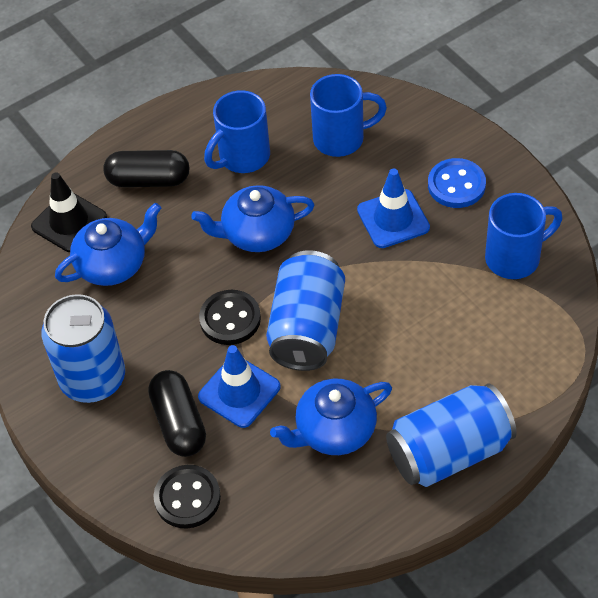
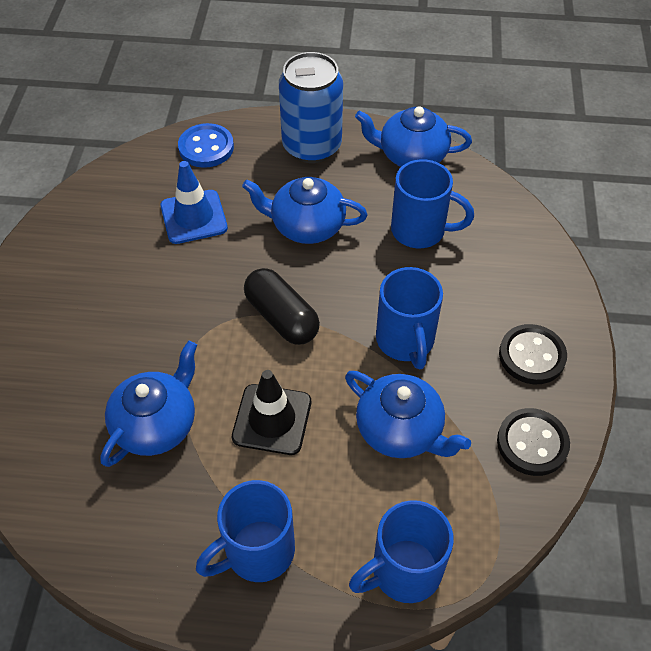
black capsule: 2 -> 1
blue can: 3 -> 1
blue mug: 3 -> 4
blue teapot: 3 -> 4
blue traffic cone: 2 -> 1

